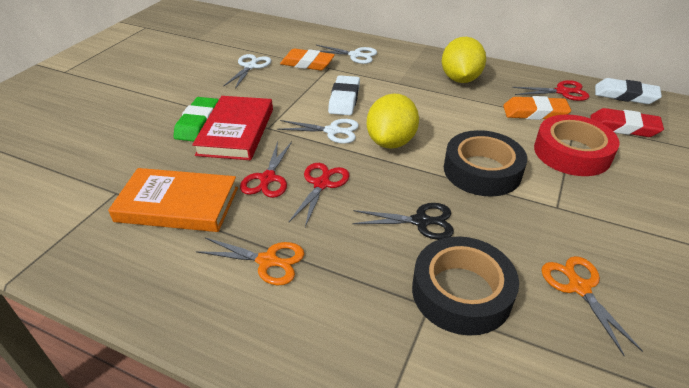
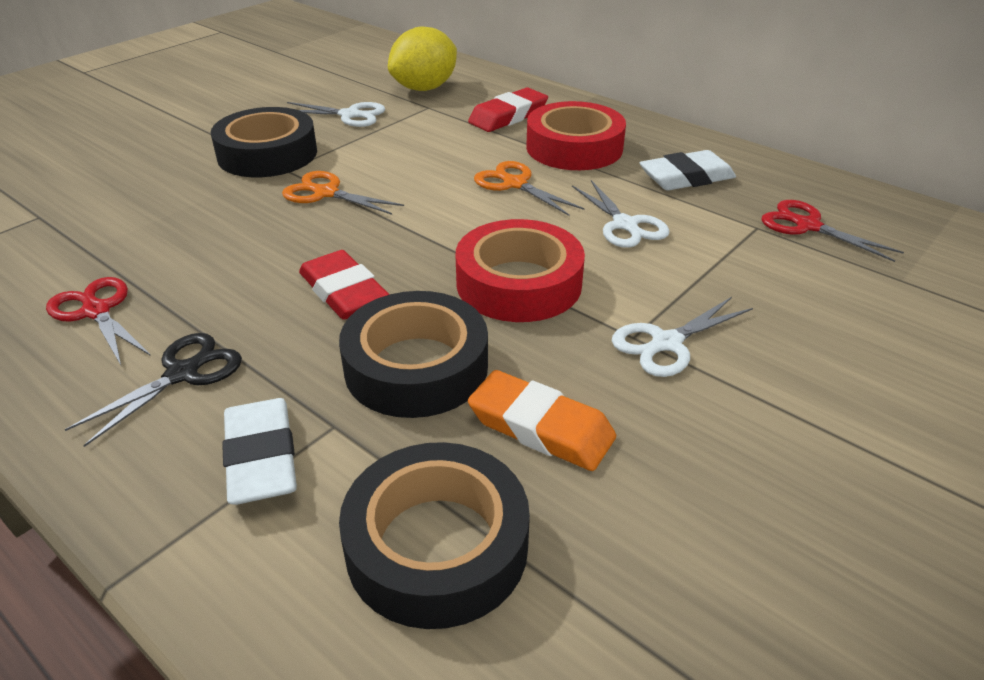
black tape: 2 -> 3
green eraser: 1 -> 0
orange book: 1 -> 0
orange eraser: 2 -> 1
red book: 1 -> 0
red eraser: 1 -> 2
red scissors: 3 -> 2
red tape: 1 -> 2
yellow lemon: 2 -> 1

